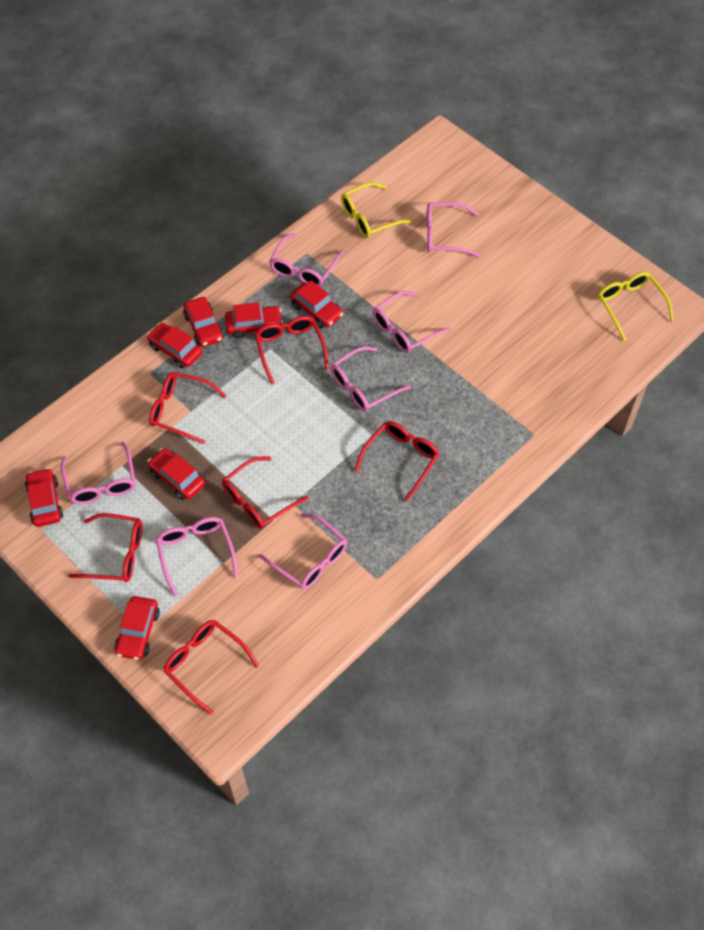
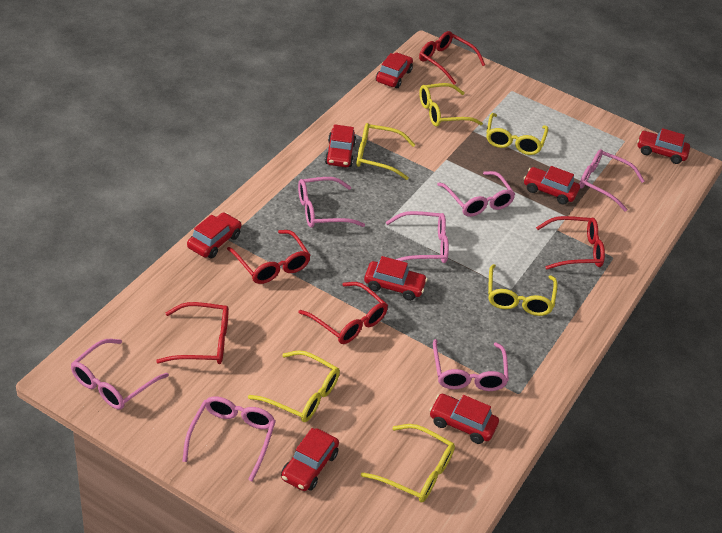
red car: 7 -> 8
red glasses: 6 -> 5
yellow glasses: 2 -> 6

